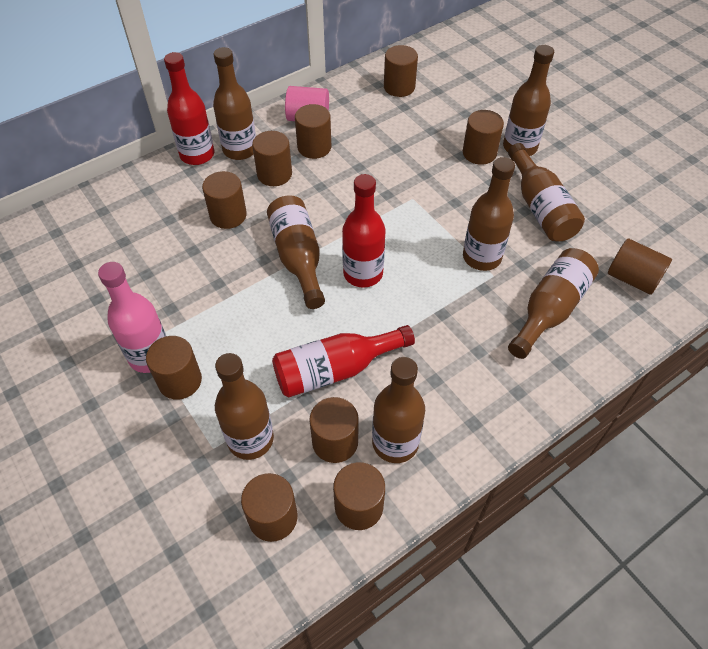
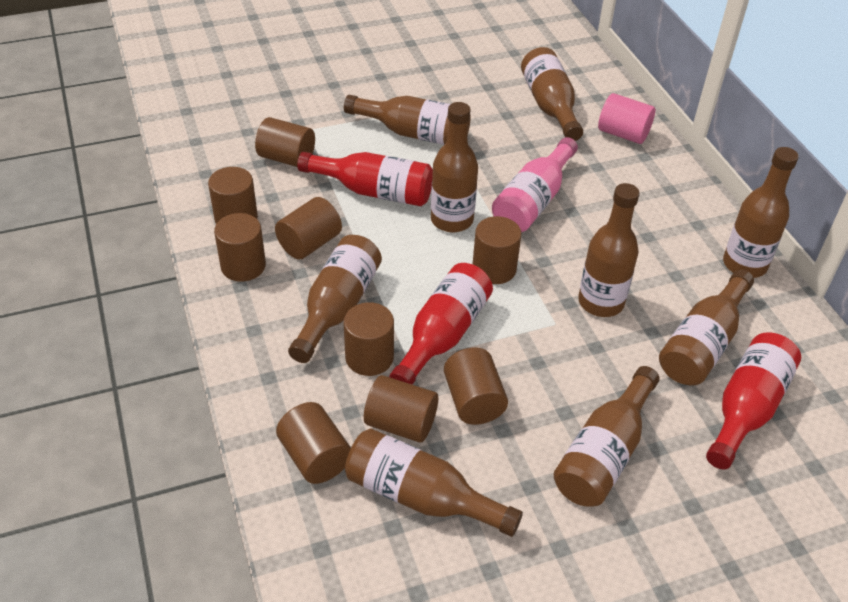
brown bottle: 8 -> 9
brown cylinder: 10 -> 9

